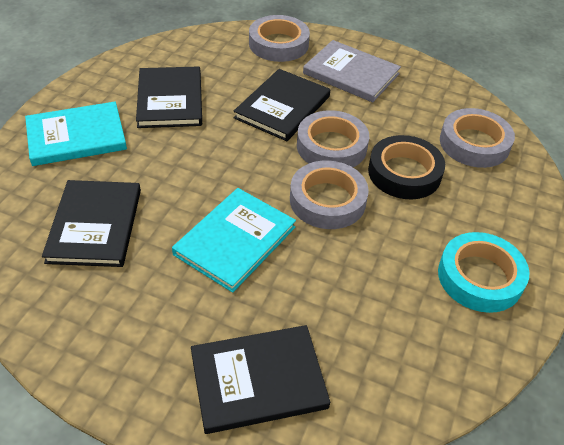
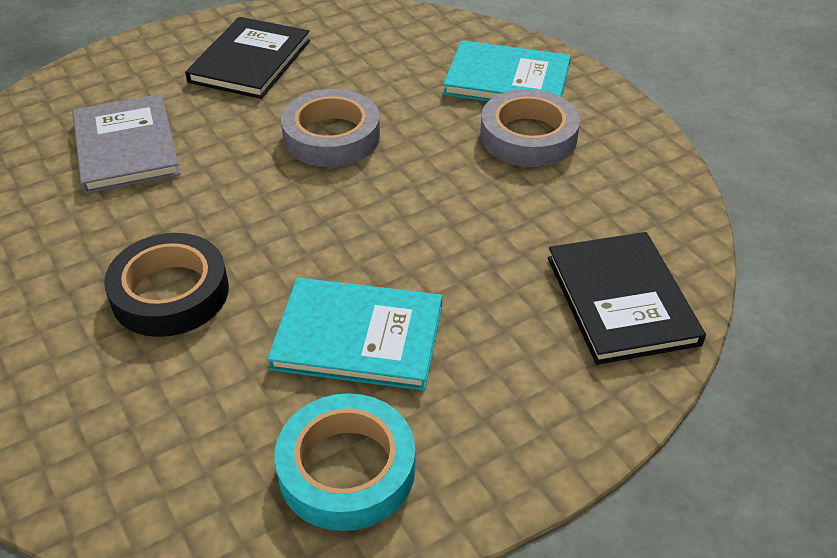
black book: 4 -> 2
grey tape: 4 -> 2

